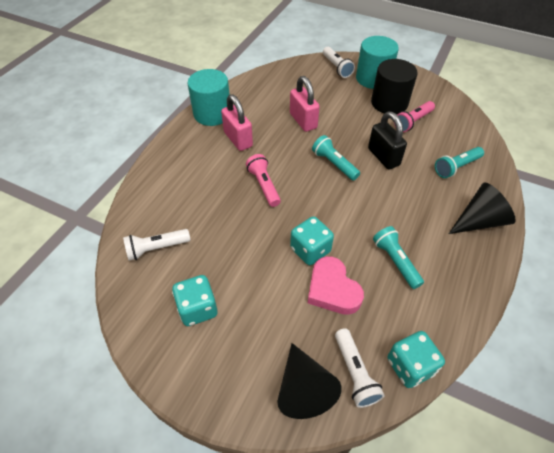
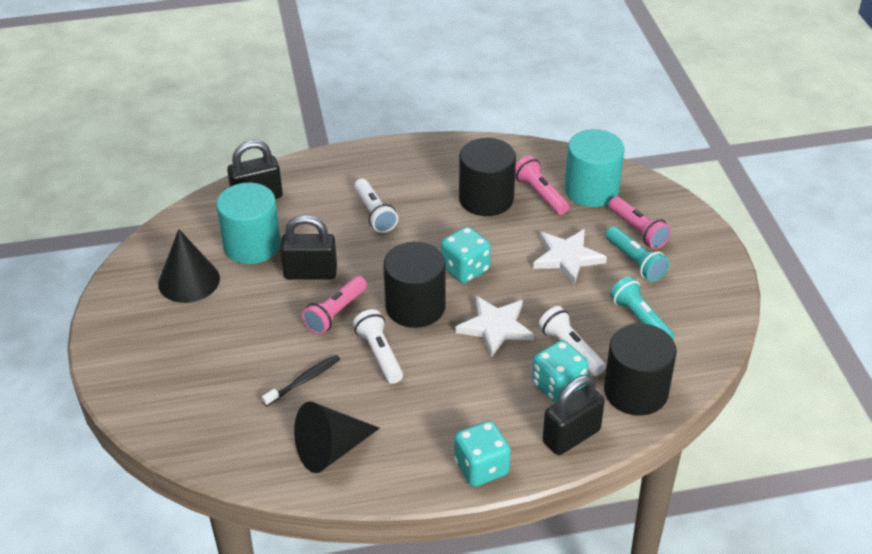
black cylinder: 1 -> 3
black padlock: 1 -> 3
black toothbrush: 0 -> 1
pink flashlight: 2 -> 3
pink heart: 1 -> 0
pink padlock: 2 -> 0
turquoise flashlight: 3 -> 2
white star: 0 -> 2

